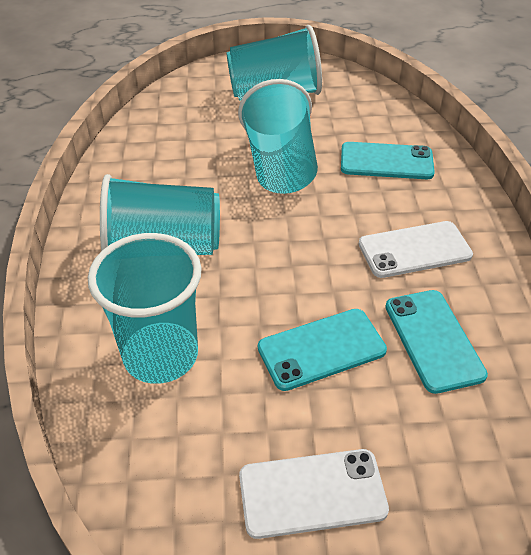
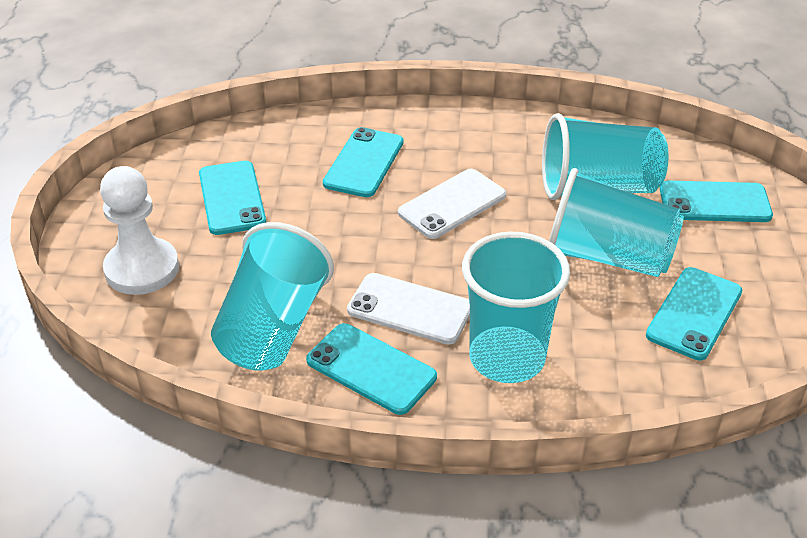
turquoise phone: 3 -> 5
white pawn: 0 -> 1

